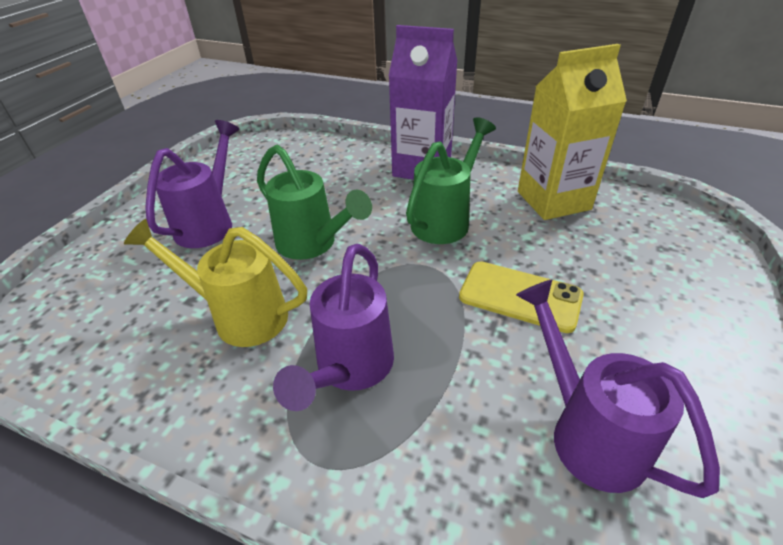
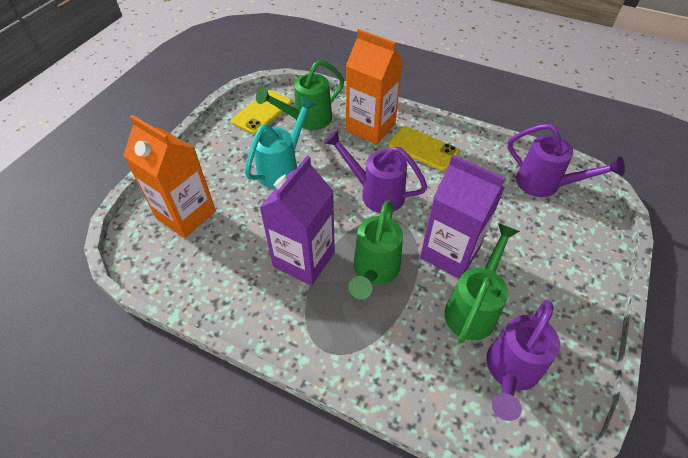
green watering can: 2 -> 3
orange carton: 0 -> 2
purple carton: 1 -> 2
turquoise watering can: 0 -> 1
yellow carton: 1 -> 0
yellow phone: 1 -> 2
yellow watering can: 1 -> 0

